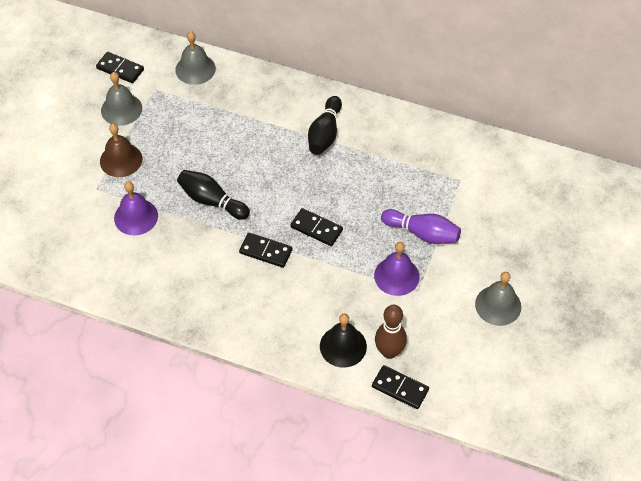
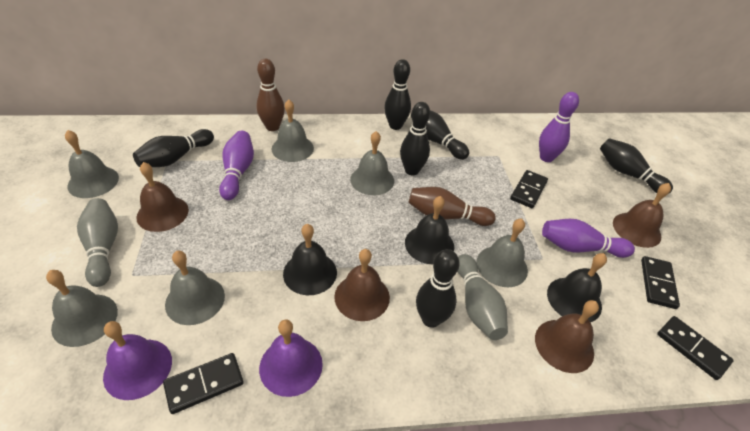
black bell: 1 -> 3
black bowling pin: 2 -> 6
brown bell: 1 -> 4
brown bowling pin: 1 -> 2
grey bell: 3 -> 6
grey bowling pin: 0 -> 2
purple bowling pin: 1 -> 3

